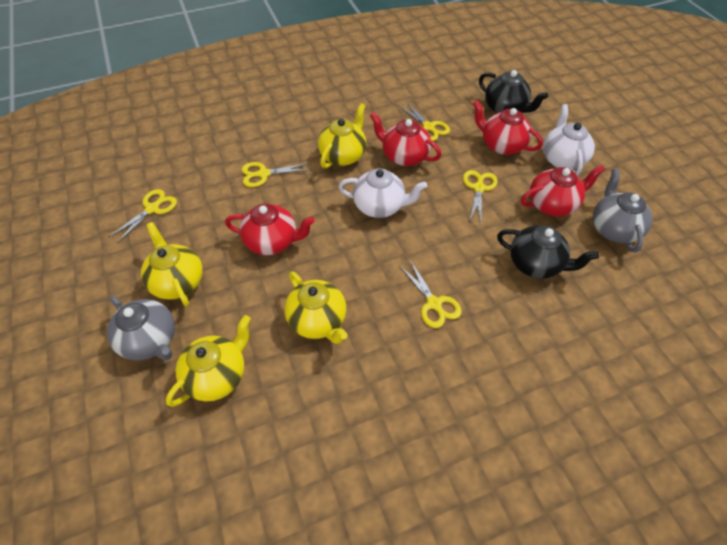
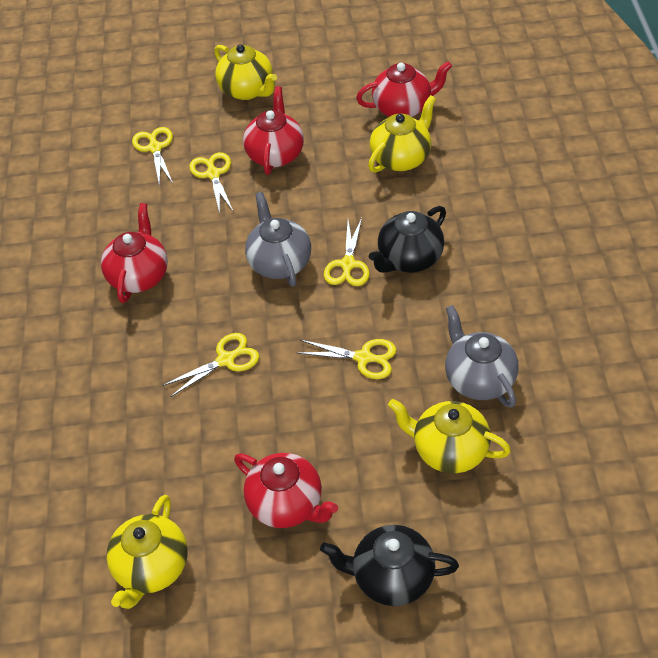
white teapot: 2 -> 0

